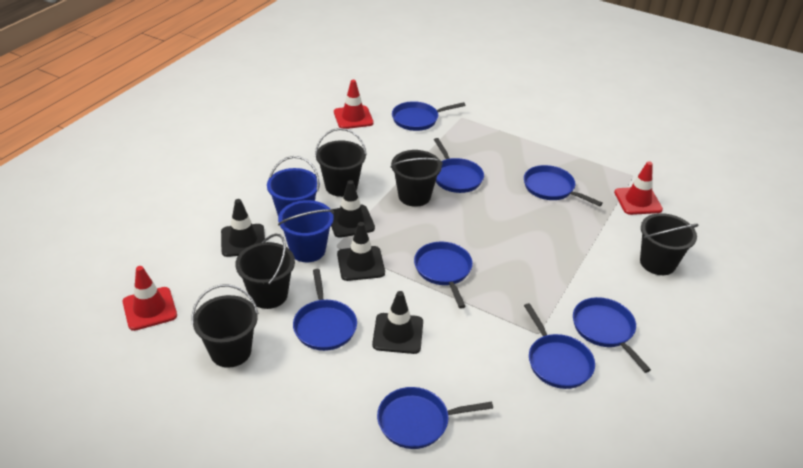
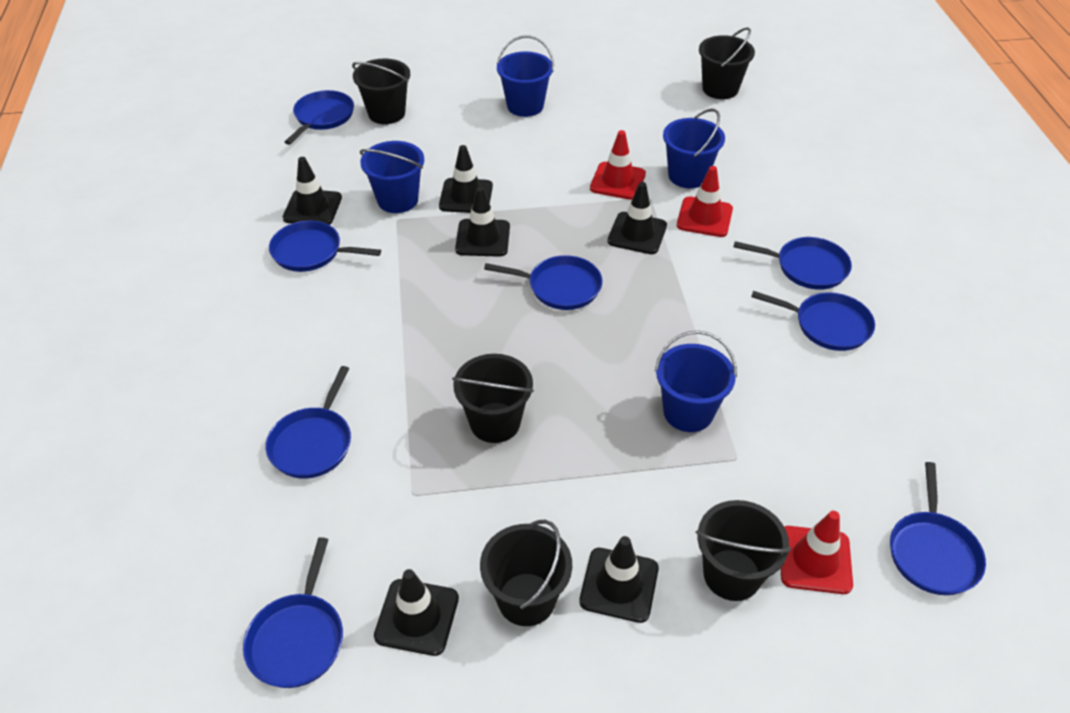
black traffic cone: 4 -> 6
blue bucket: 2 -> 4

